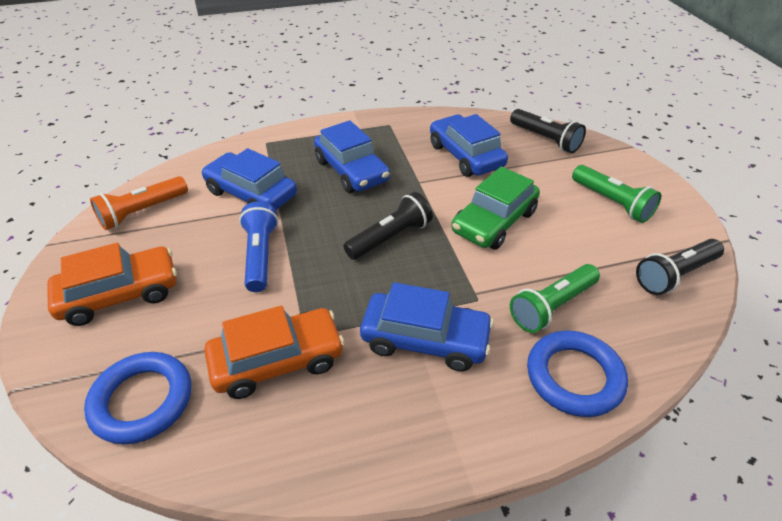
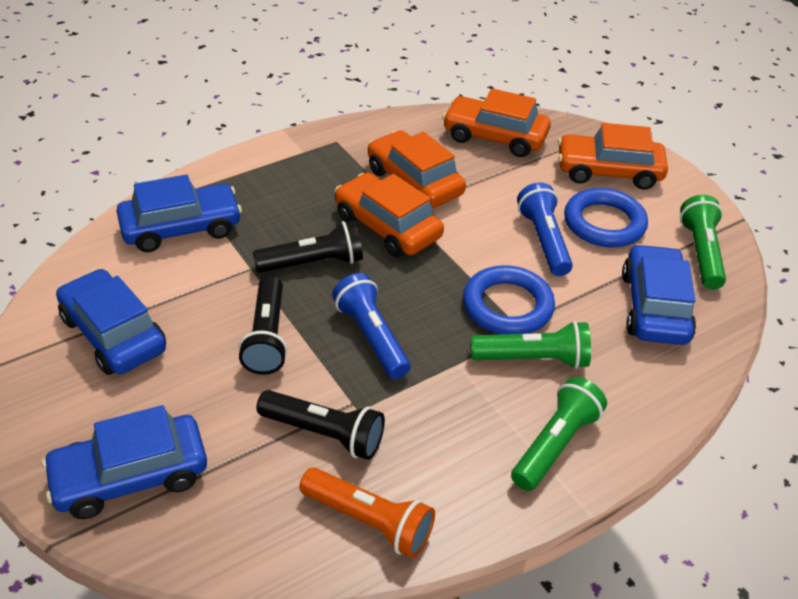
blue flashlight: 1 -> 2
green car: 1 -> 0
green flashlight: 2 -> 3
orange car: 2 -> 4

